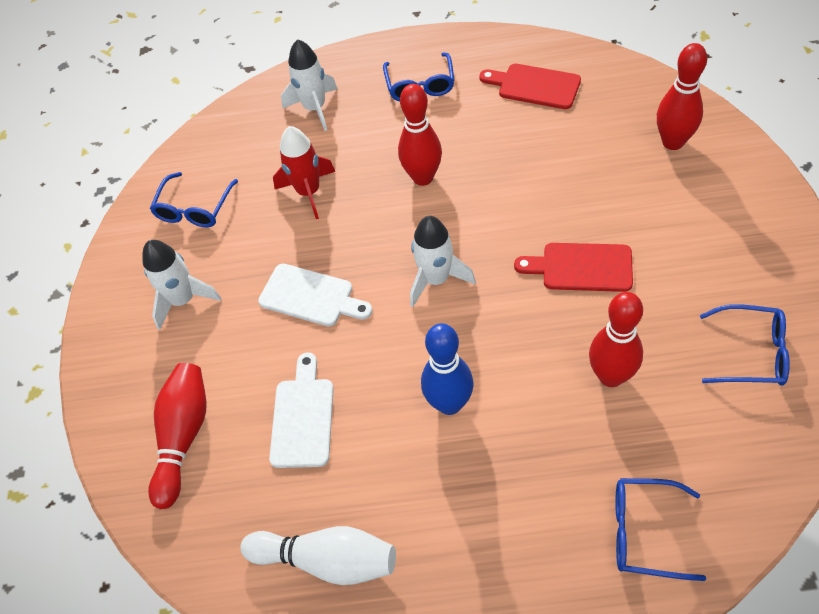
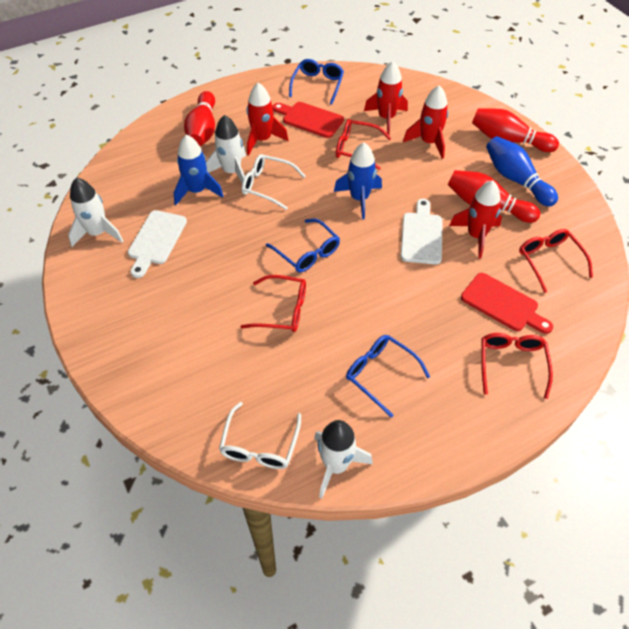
blue glasses: 4 -> 3
blue rocket: 0 -> 2
red bowling pin: 4 -> 3
red glasses: 0 -> 4
red rocket: 1 -> 4
white bowling pin: 1 -> 0
white glasses: 0 -> 2

